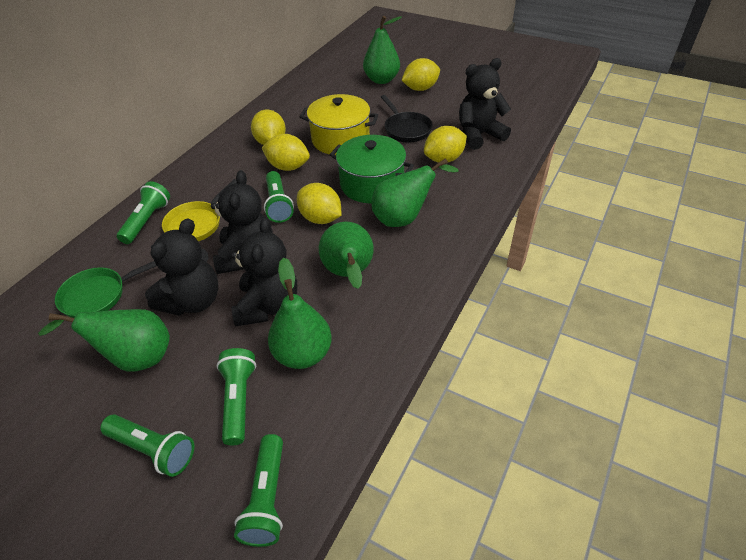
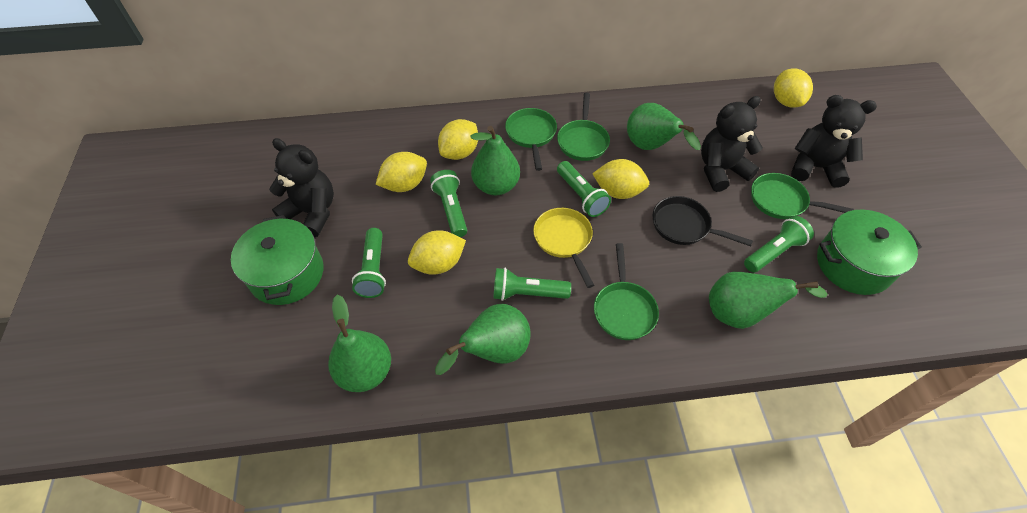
black teddy bear: 4 -> 3
green pan: 1 -> 4
green pot: 1 -> 2
yellow pot: 1 -> 0

